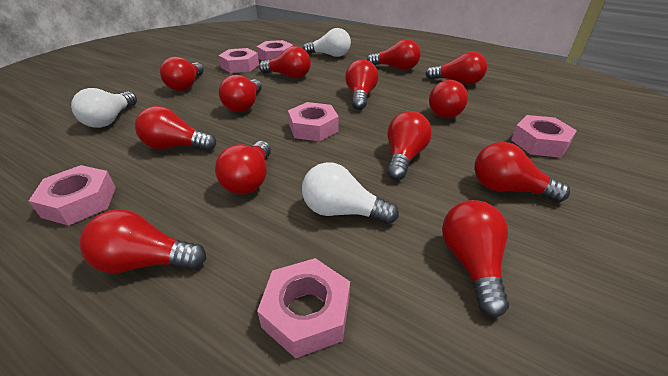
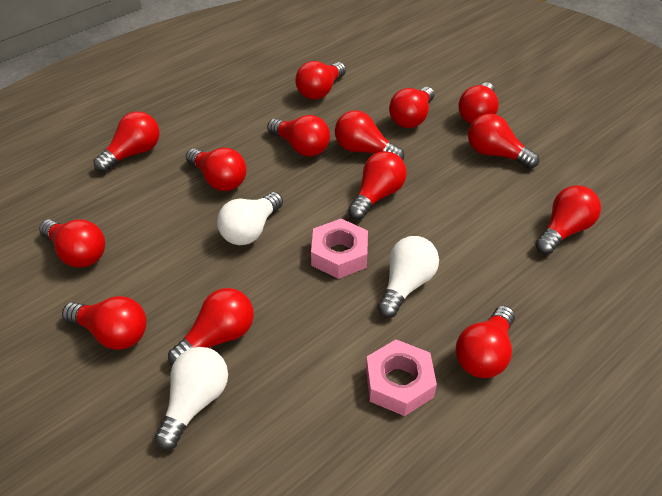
pink nut: 6 -> 2
red light bulb: 13 -> 14

